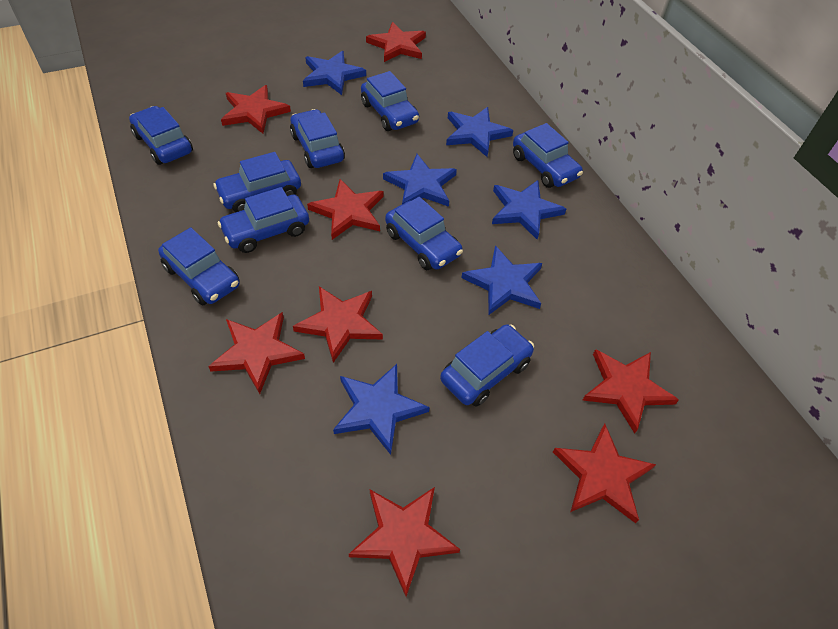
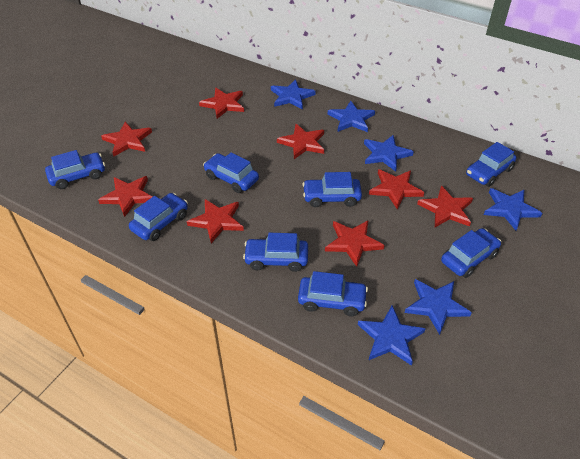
blue car: 9 -> 8

